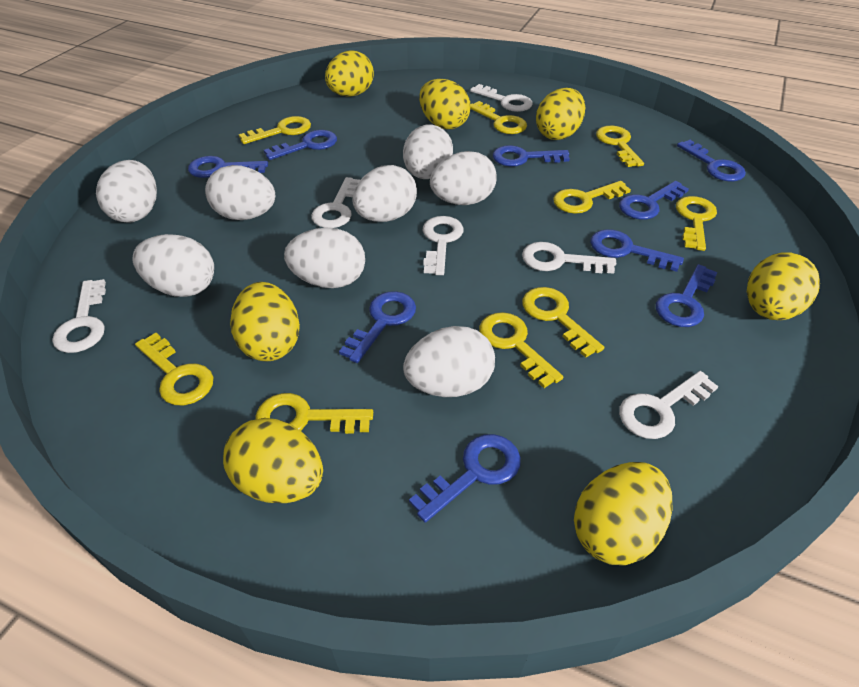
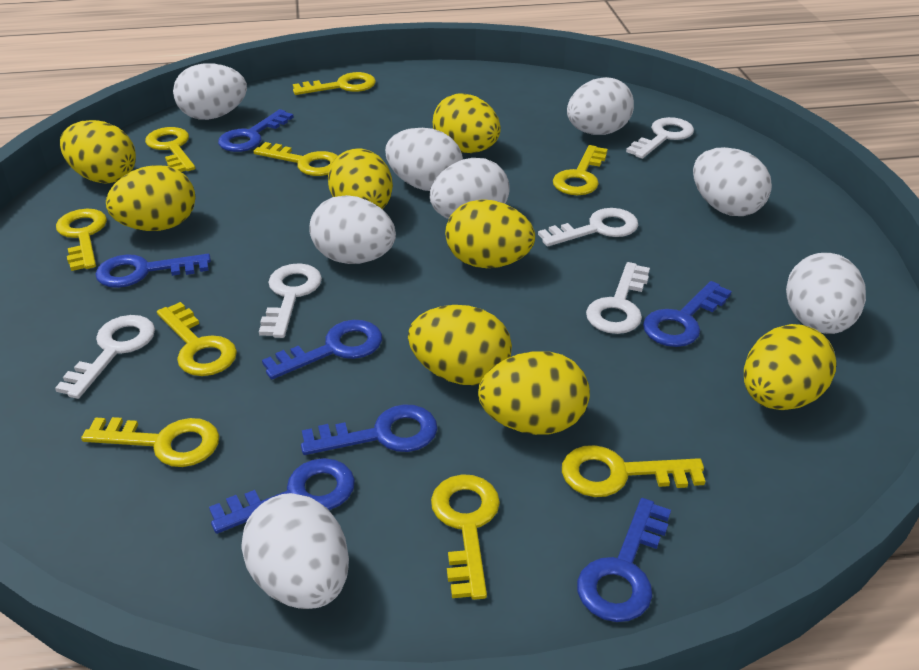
blue key: 9 -> 7
white key: 6 -> 5
yellow egg: 7 -> 8

